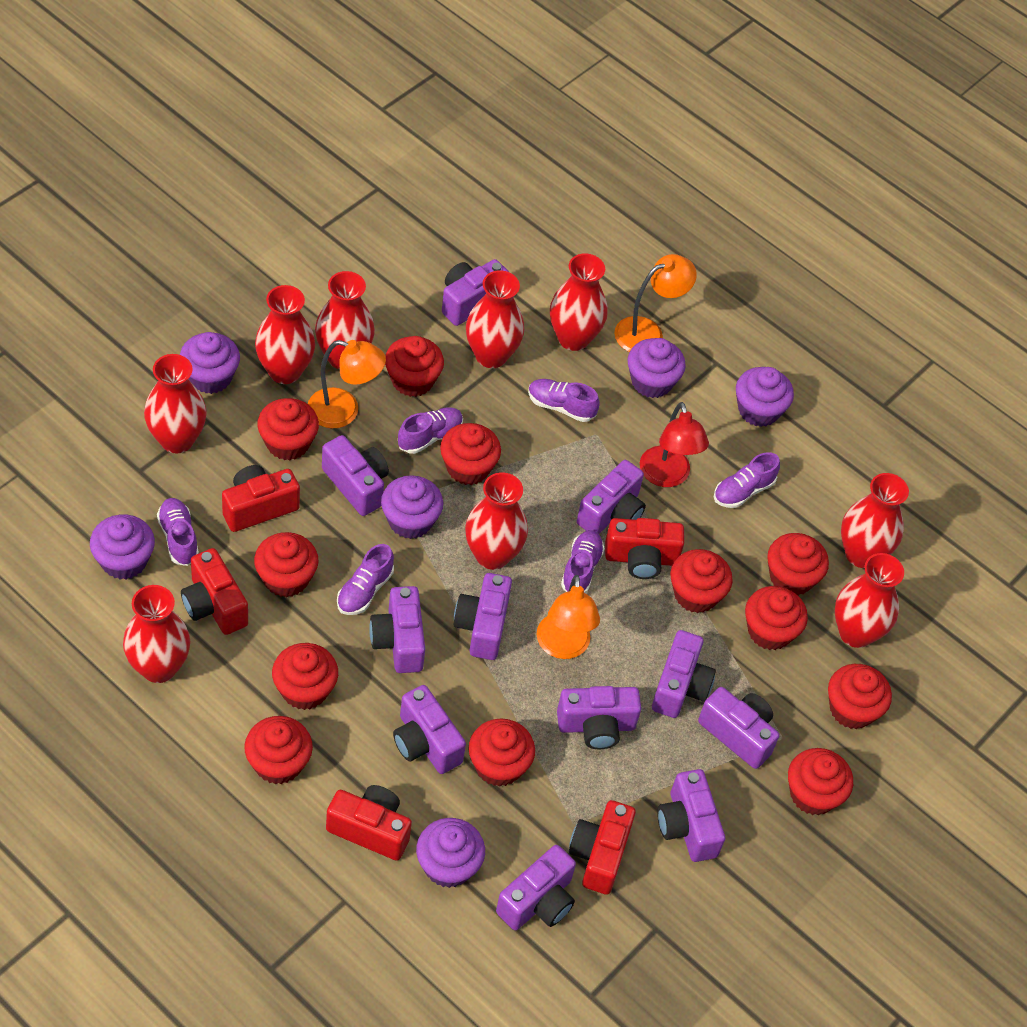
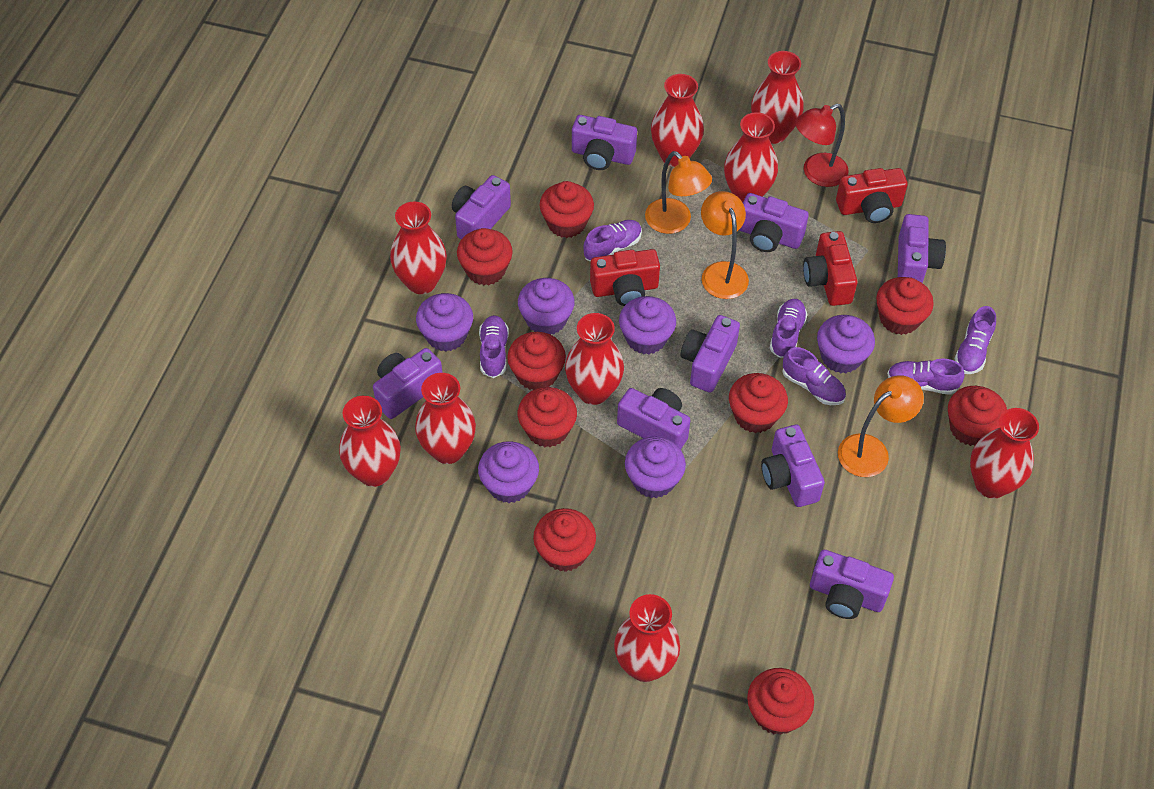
purple camera: 11 -> 9
red camera: 5 -> 3
red cupcake: 12 -> 9

